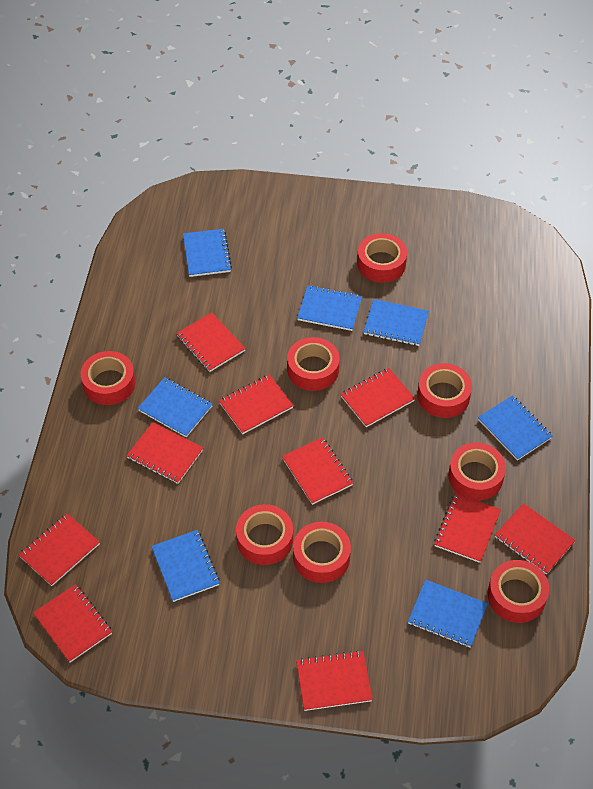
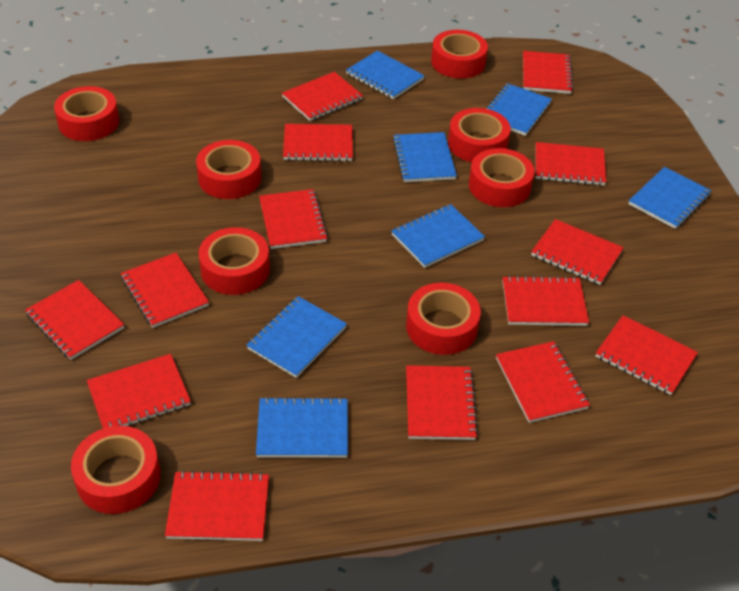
red notebook: 10 -> 14

